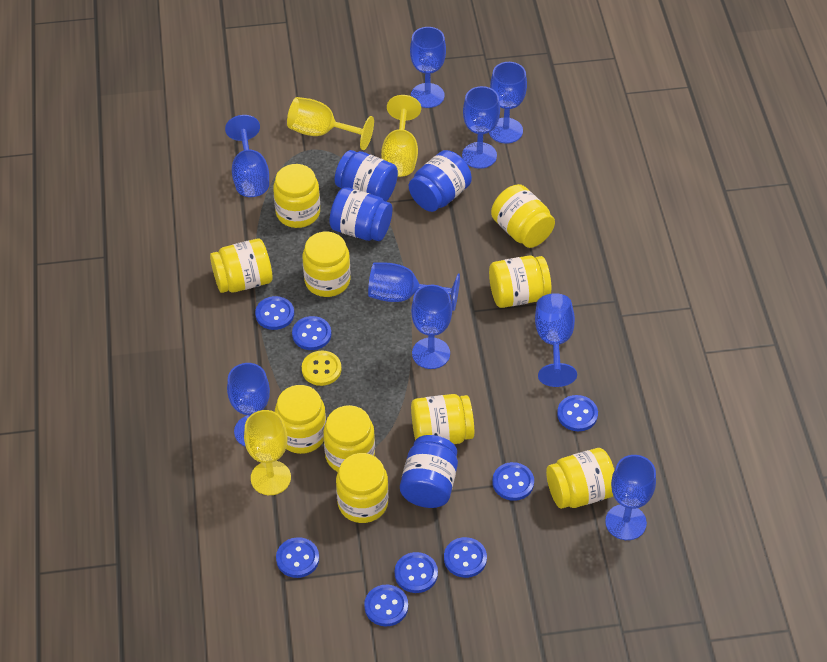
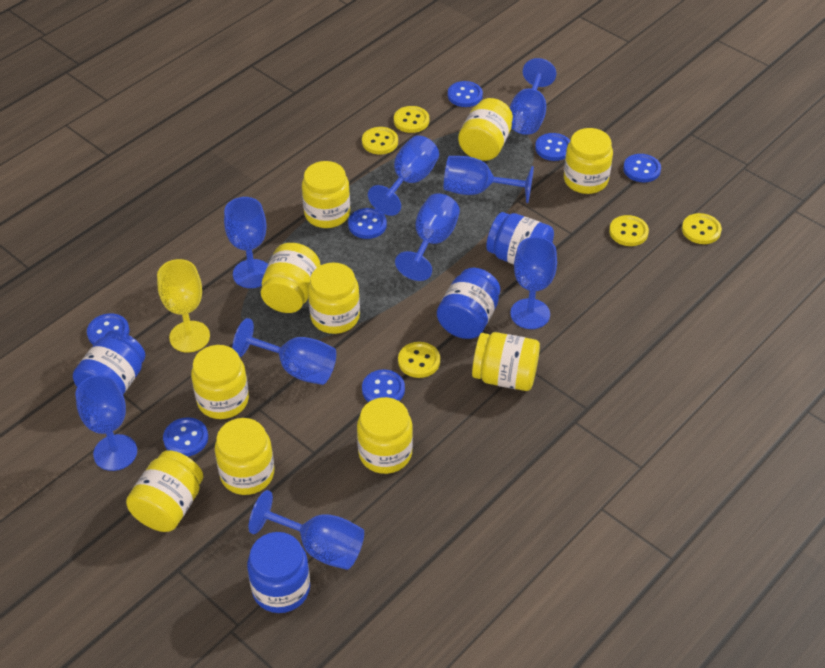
blue button: 8 -> 7
yellow button: 1 -> 5
yellow goblet: 3 -> 1

